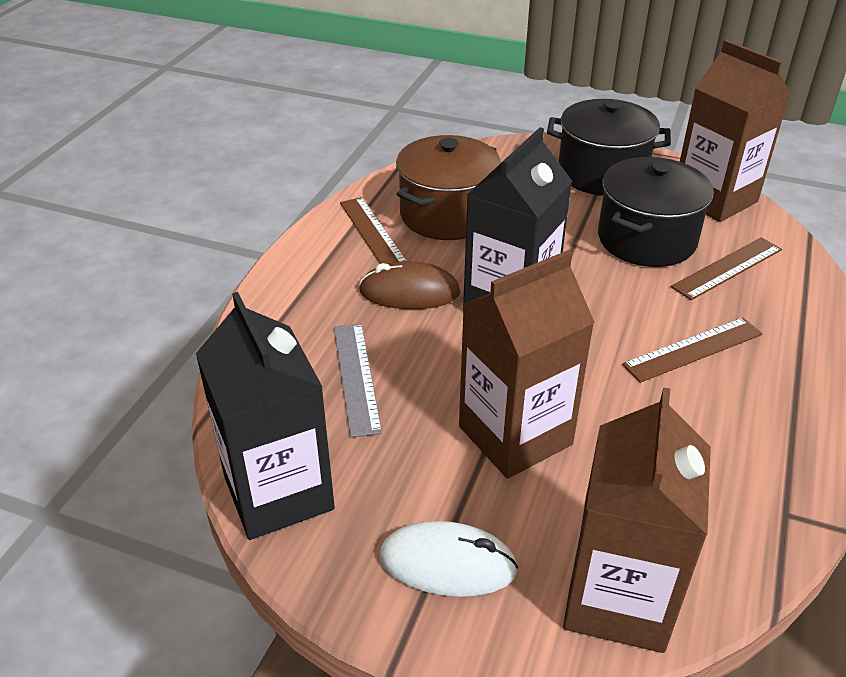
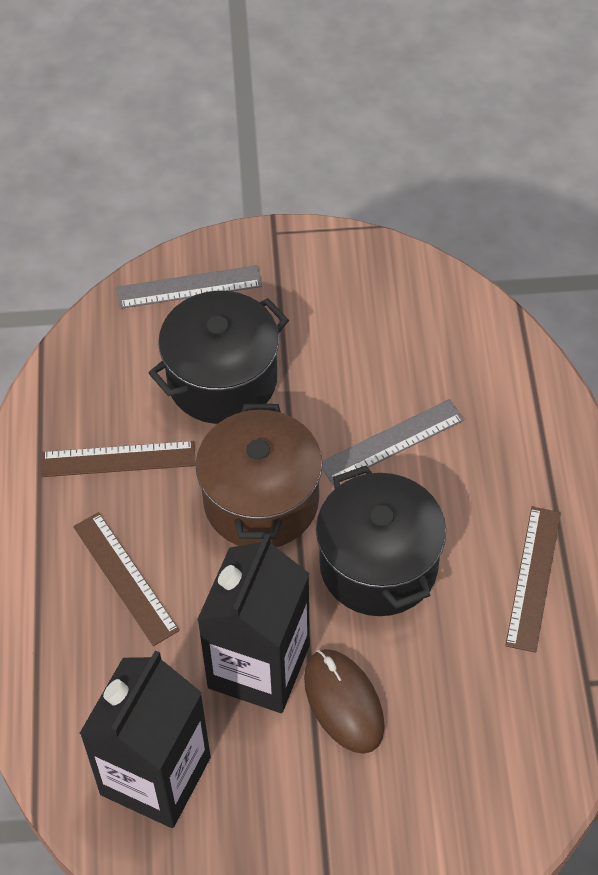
brown carton: 3 -> 0
grey ruler: 1 -> 2
white mouse: 1 -> 0

